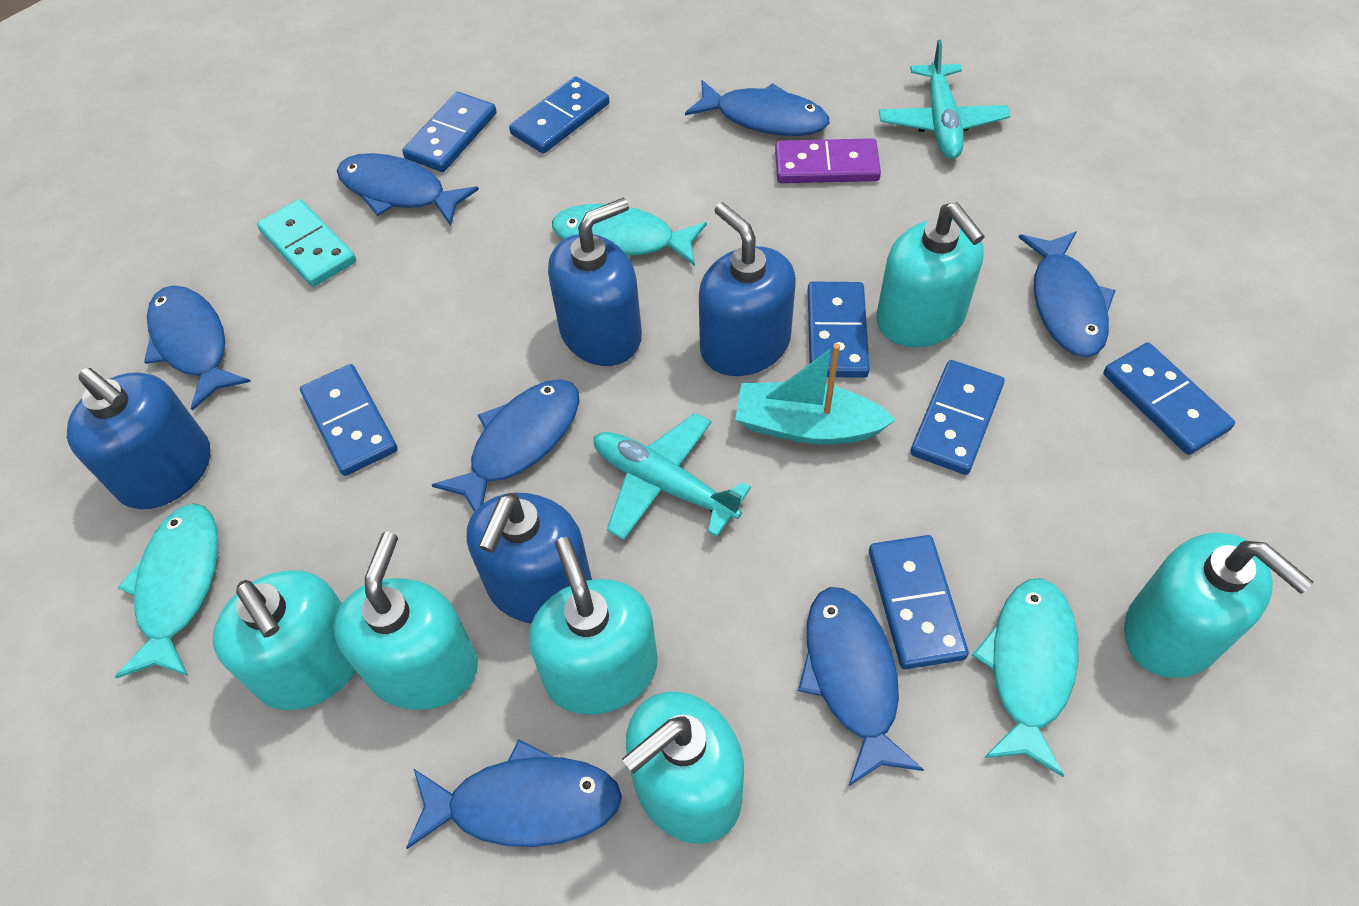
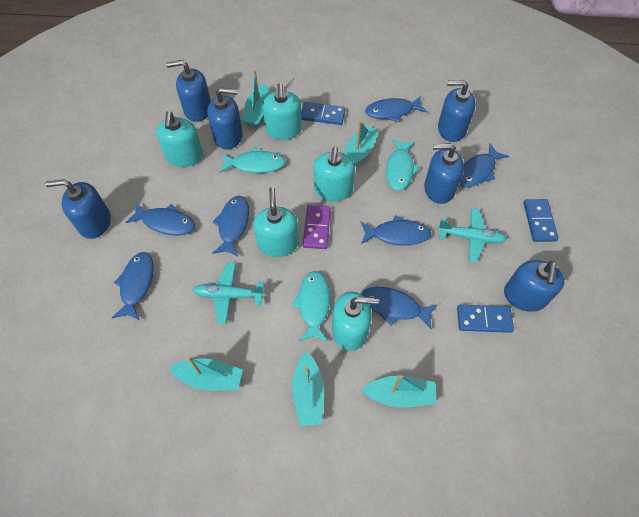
blue domino: 7 -> 3
blue soap dispenser: 4 -> 6
turquoise boat: 1 -> 5
turquoise domino: 1 -> 0
turquoise soap dispenser: 6 -> 5

